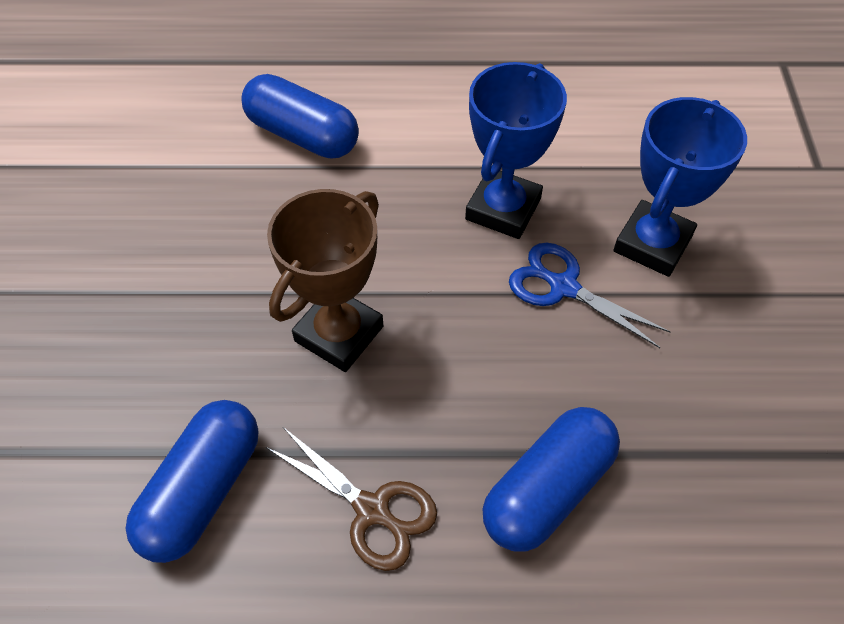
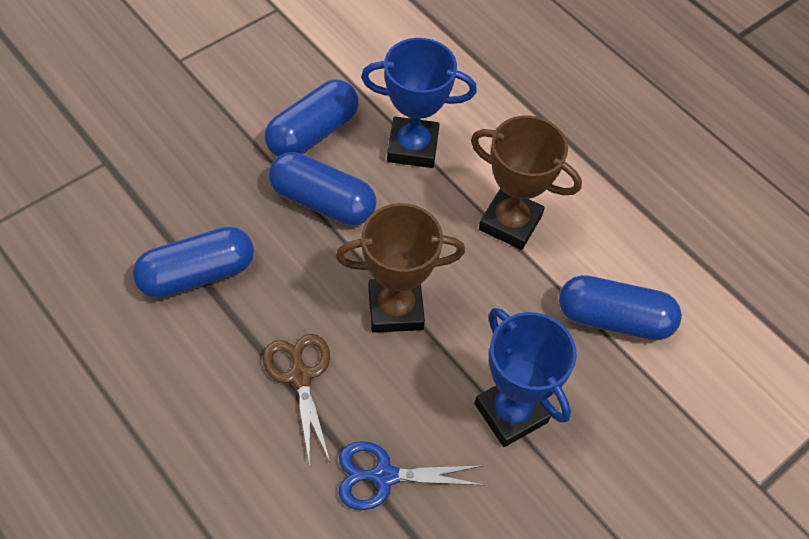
blue capsule: 3 -> 4
brown trophy: 1 -> 2

